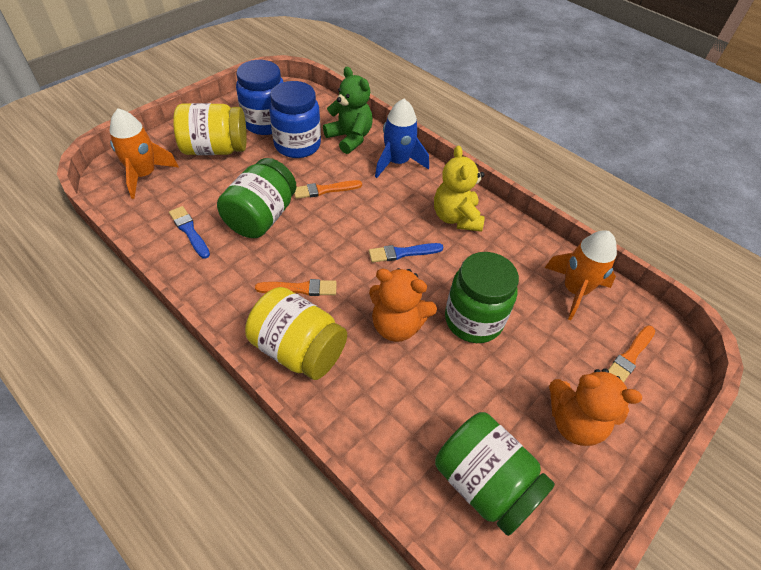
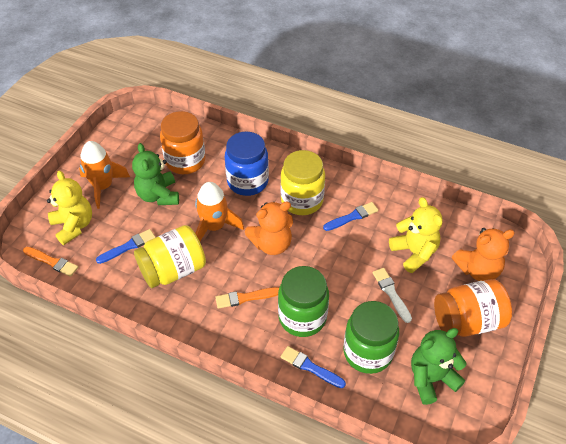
blue brush: 2 -> 3
blue jar: 2 -> 1
blue rocket: 1 -> 0
green jar: 3 -> 2
green teddy bear: 1 -> 2
orange brush: 3 -> 2
orange jar: 0 -> 2
white brush: 0 -> 1
yellow teddy bear: 1 -> 2

